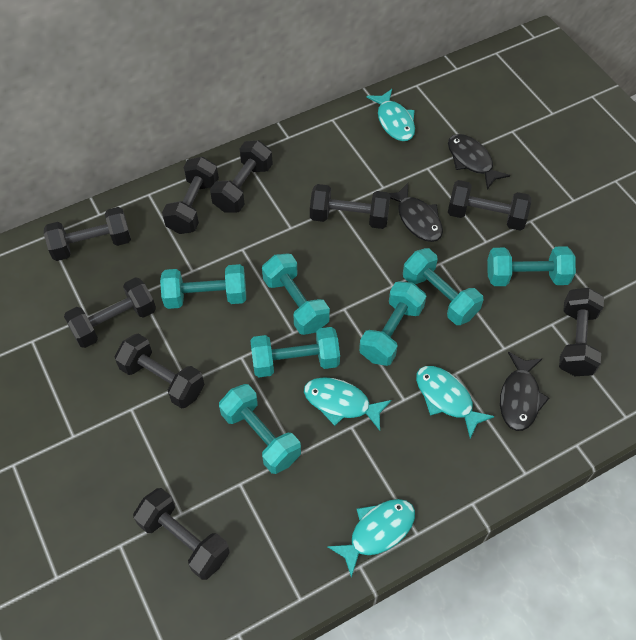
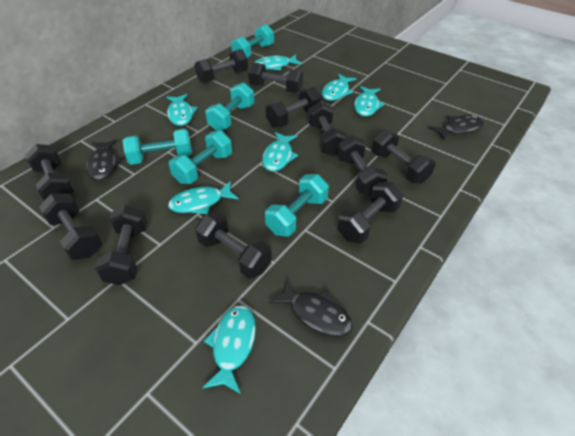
black dumbbell: 9 -> 11
turquoise dumbbell: 7 -> 5
turquoise fish: 4 -> 7

